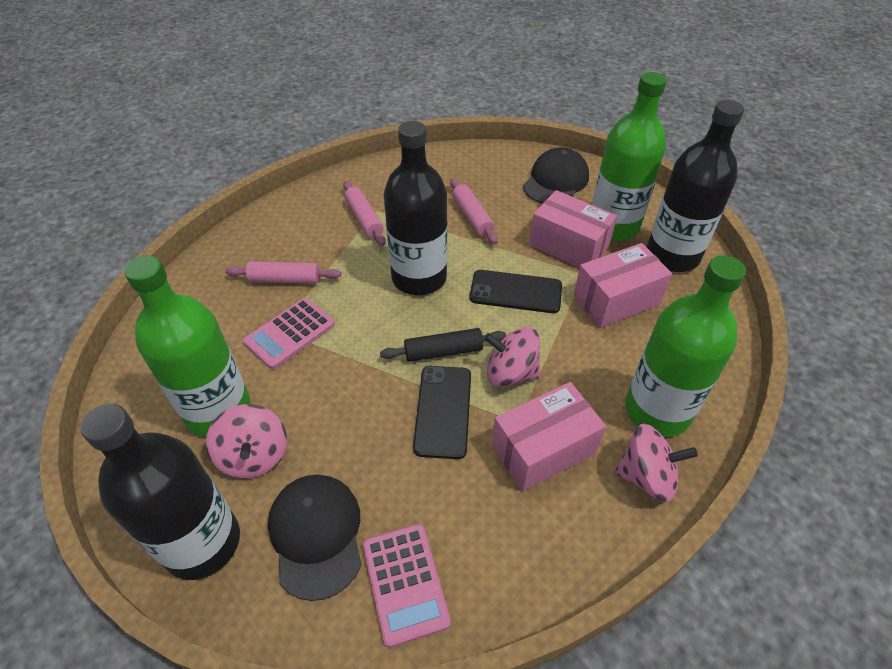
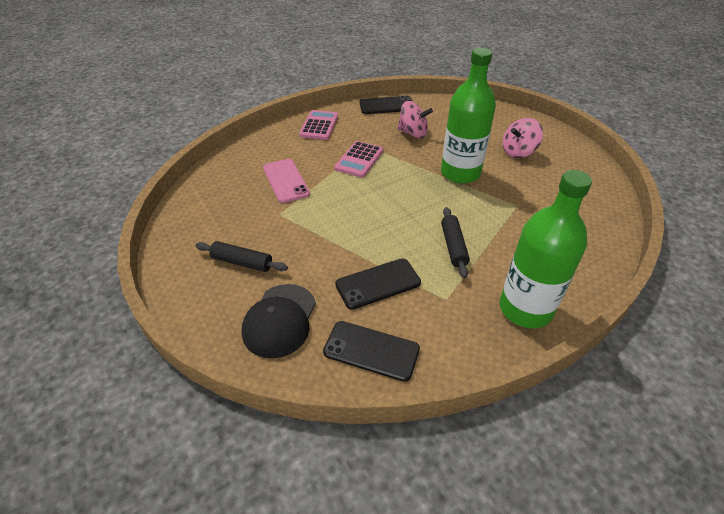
black bottle: 3 -> 0
black cap: 2 -> 1
black phone: 2 -> 3
black rolling pin: 1 -> 2
green bottle: 3 -> 2
pink box: 3 -> 0
pink phone: 0 -> 1
pink rolling pin: 3 -> 0
pink spinning top: 3 -> 2

